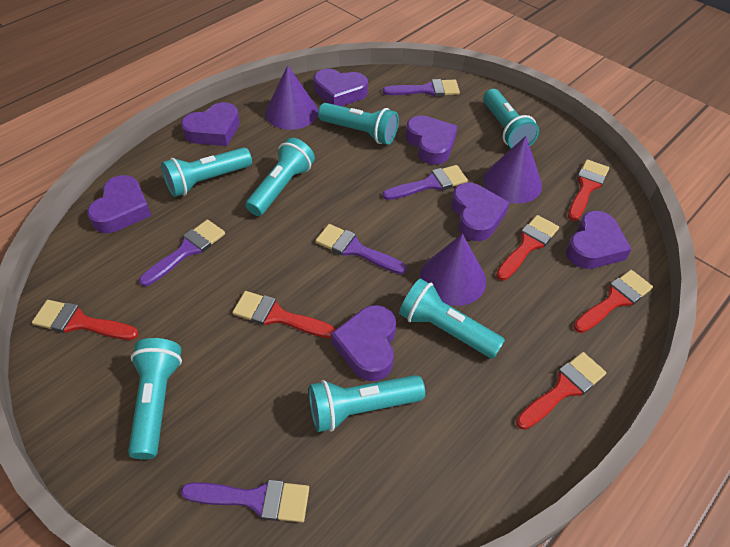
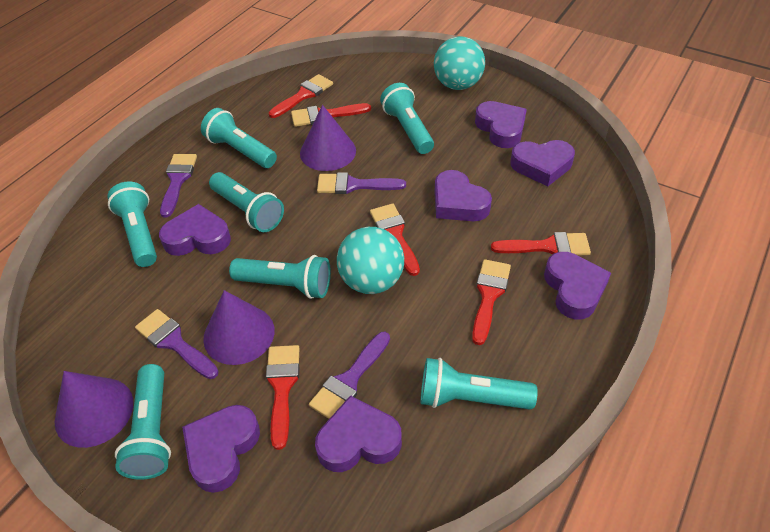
purple brush: 5 -> 4
turquoise ball: 0 -> 2

